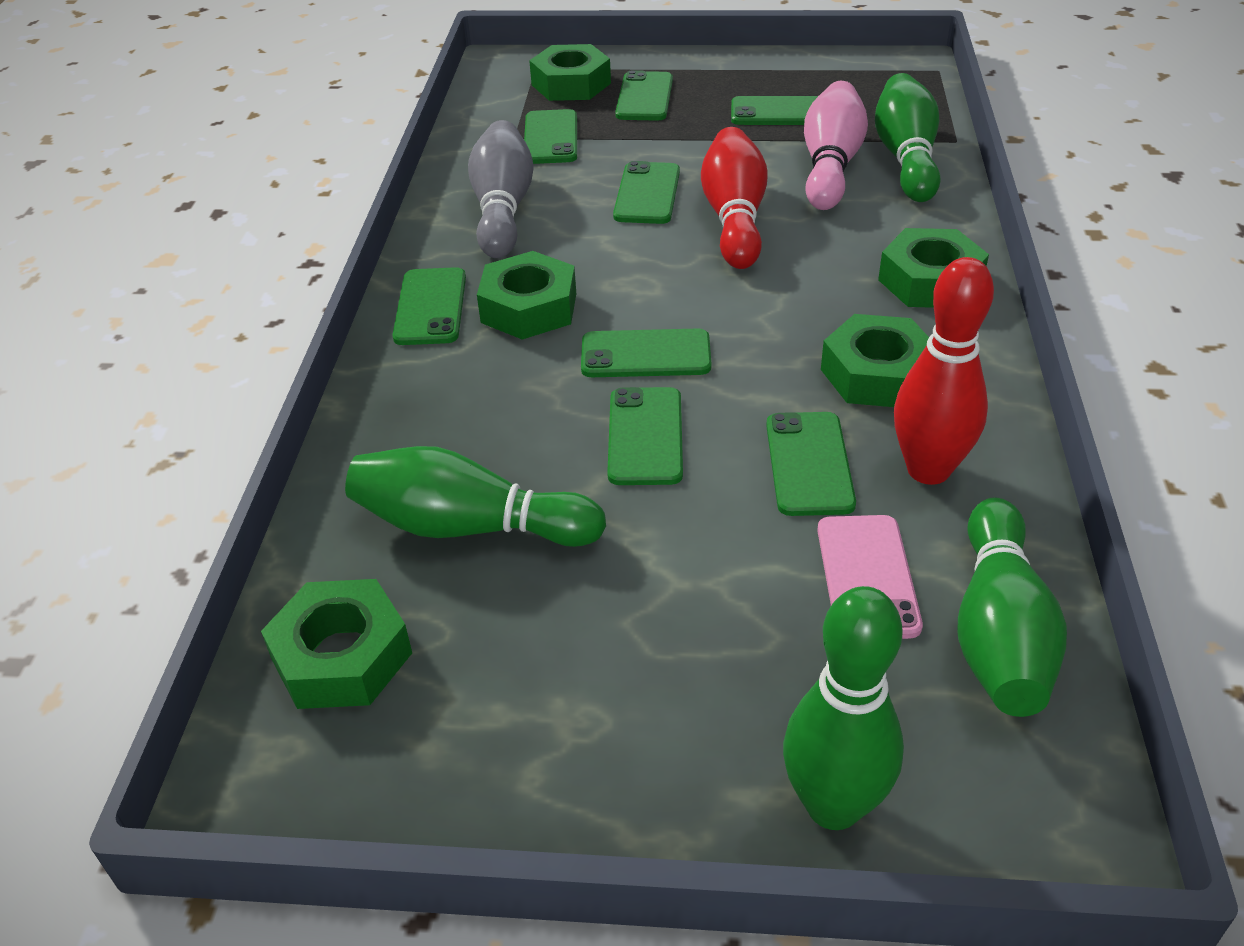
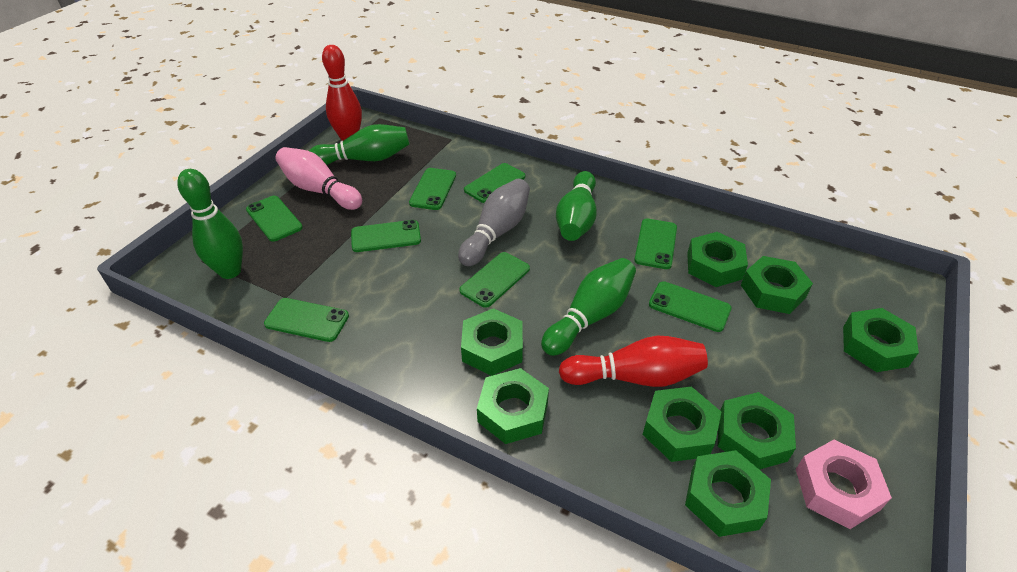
green nut: 5 -> 8
pink nut: 0 -> 1
pink phone: 1 -> 0

